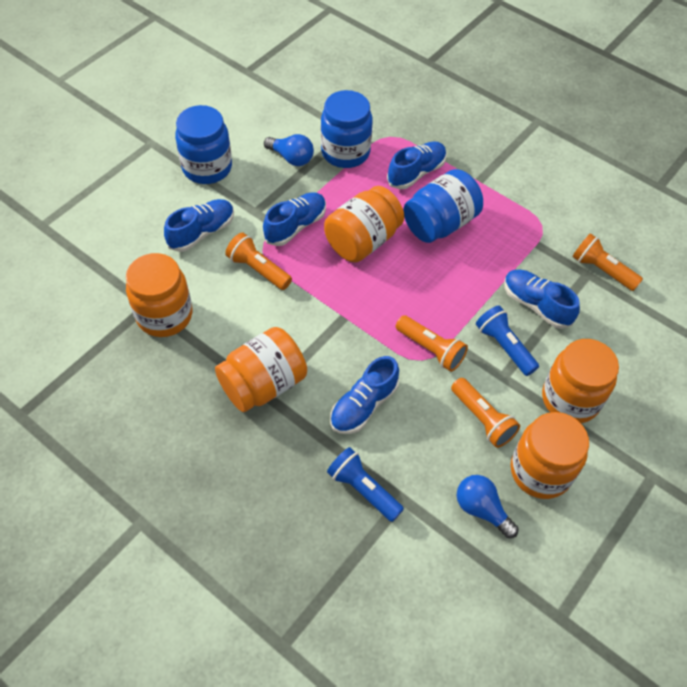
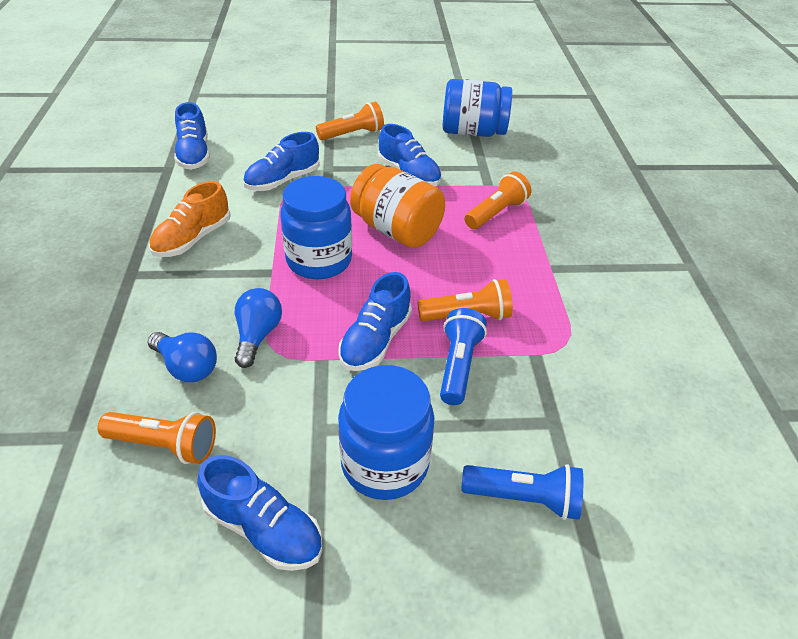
orange jar: 5 -> 1
orange shoe: 0 -> 1

